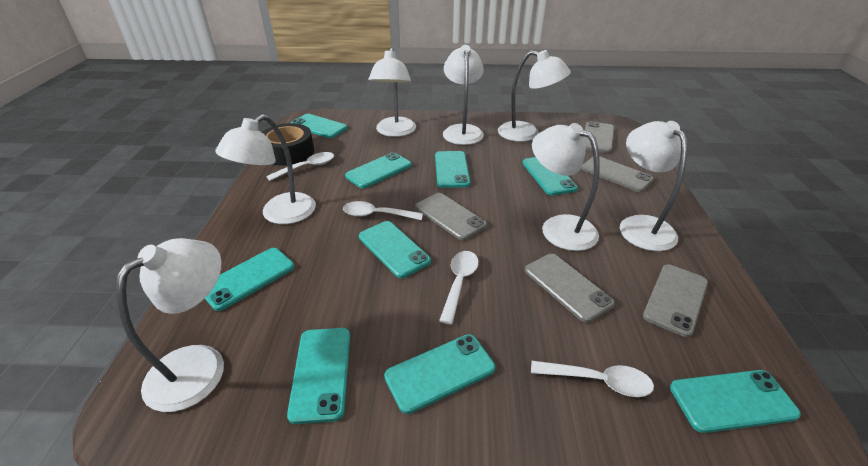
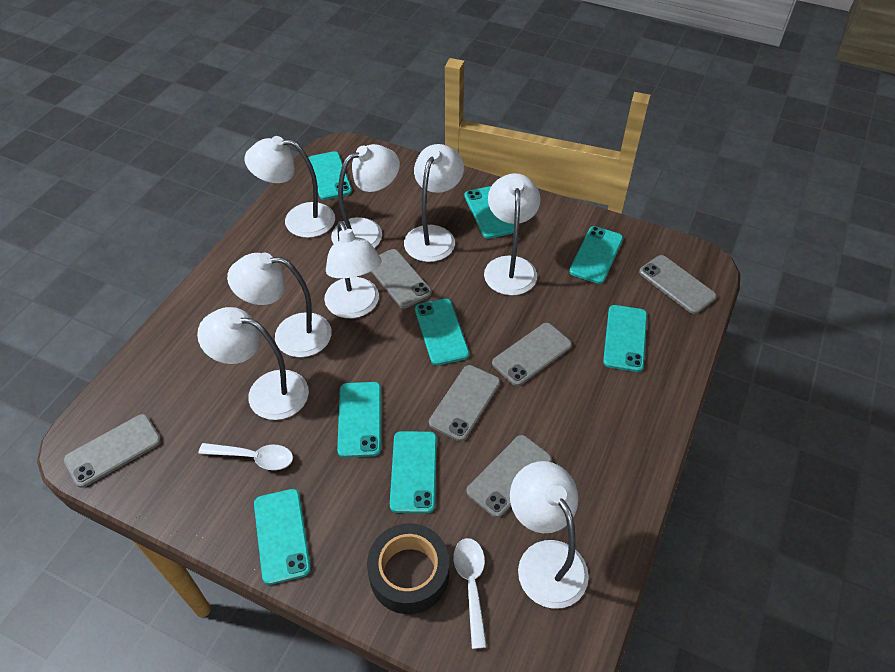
grey phone: 5 -> 6
turquoise phone: 9 -> 8
white lamp: 7 -> 8
white spoon: 4 -> 2

